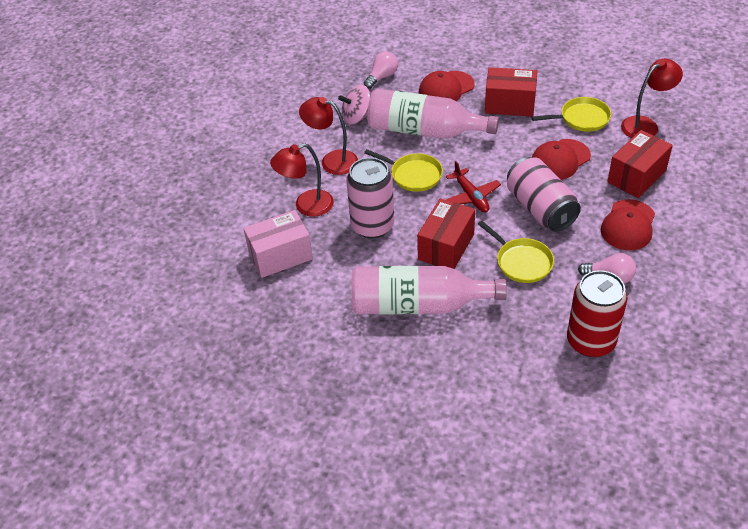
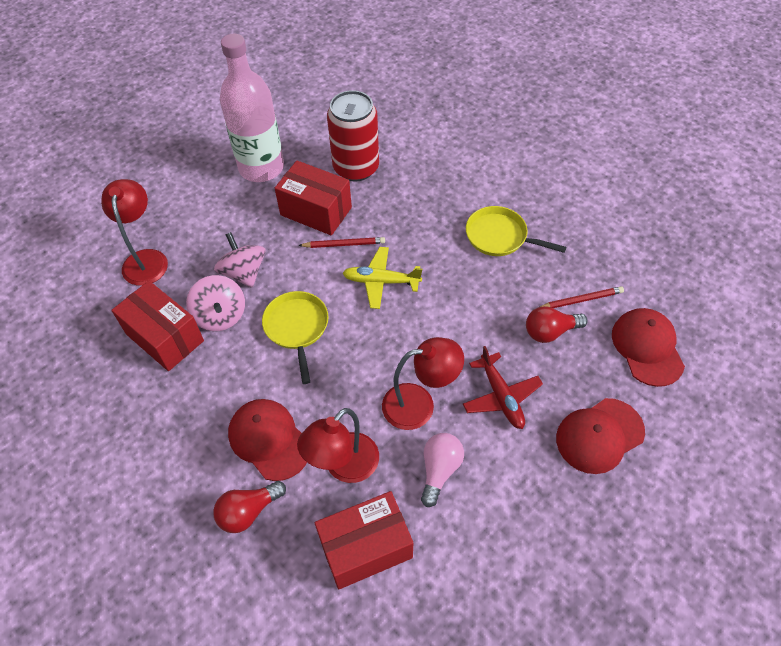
pink bottle: 2 -> 1
pink box: 1 -> 0
pink can: 2 -> 0
pink light bulb: 2 -> 1
pink spinning top: 1 -> 2
red light bulb: 0 -> 2
red pencil: 0 -> 2
yellow pan: 3 -> 2
yellow plane: 0 -> 1

